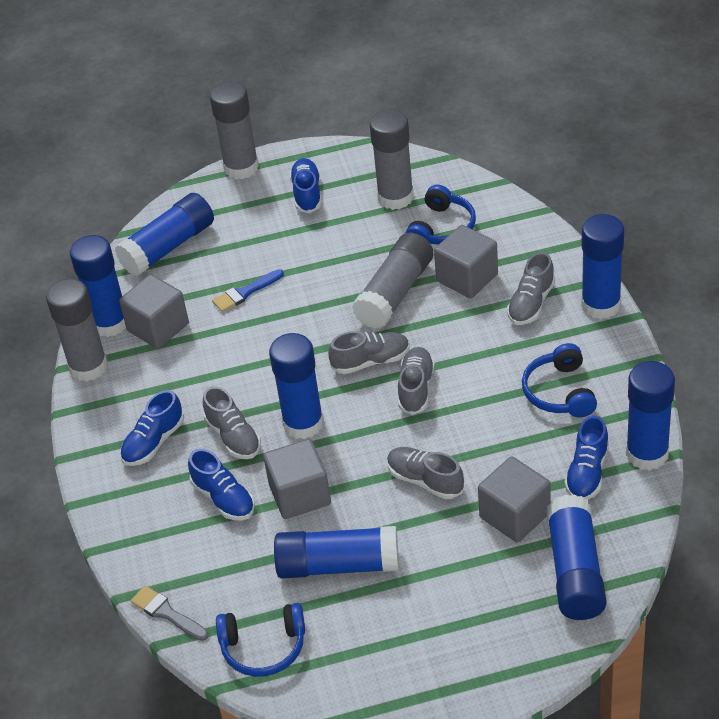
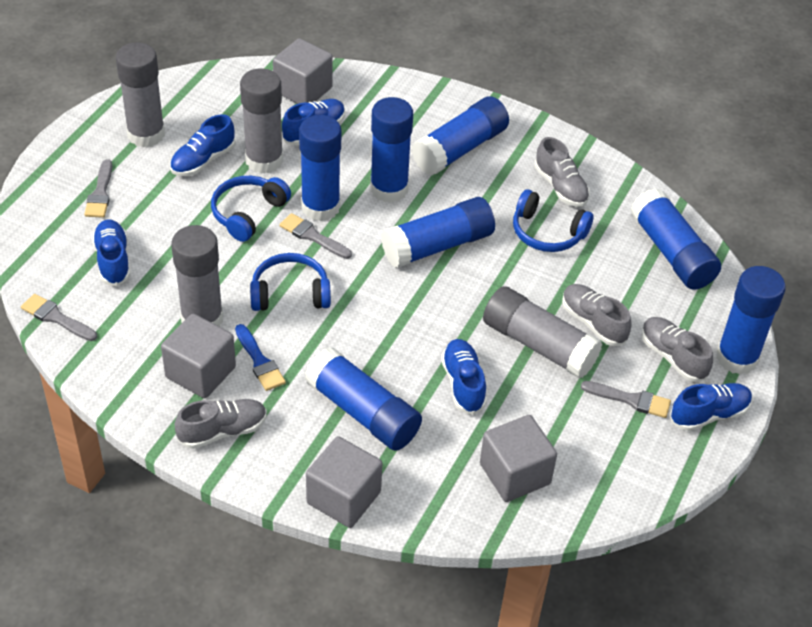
blue shoe: 4 -> 5
grey brush: 1 -> 4
grey shoe: 5 -> 4

